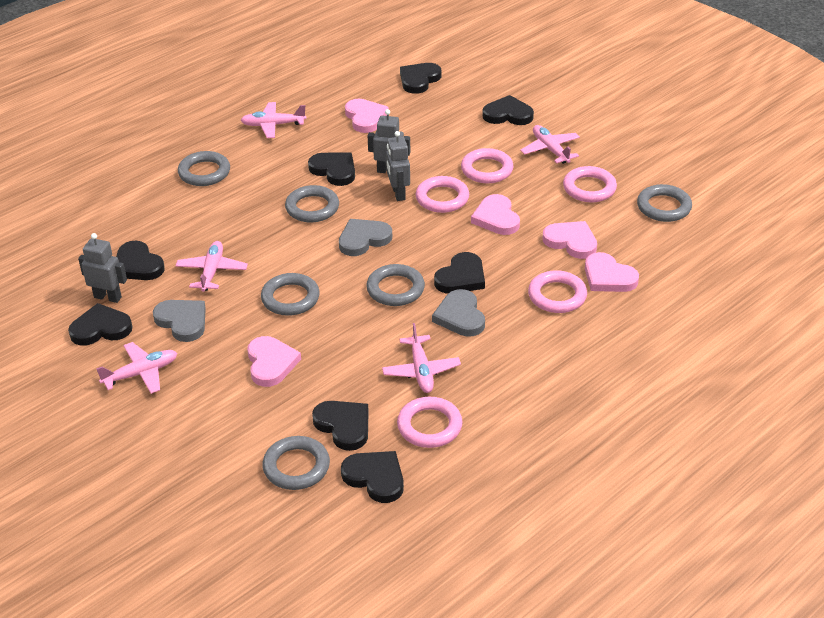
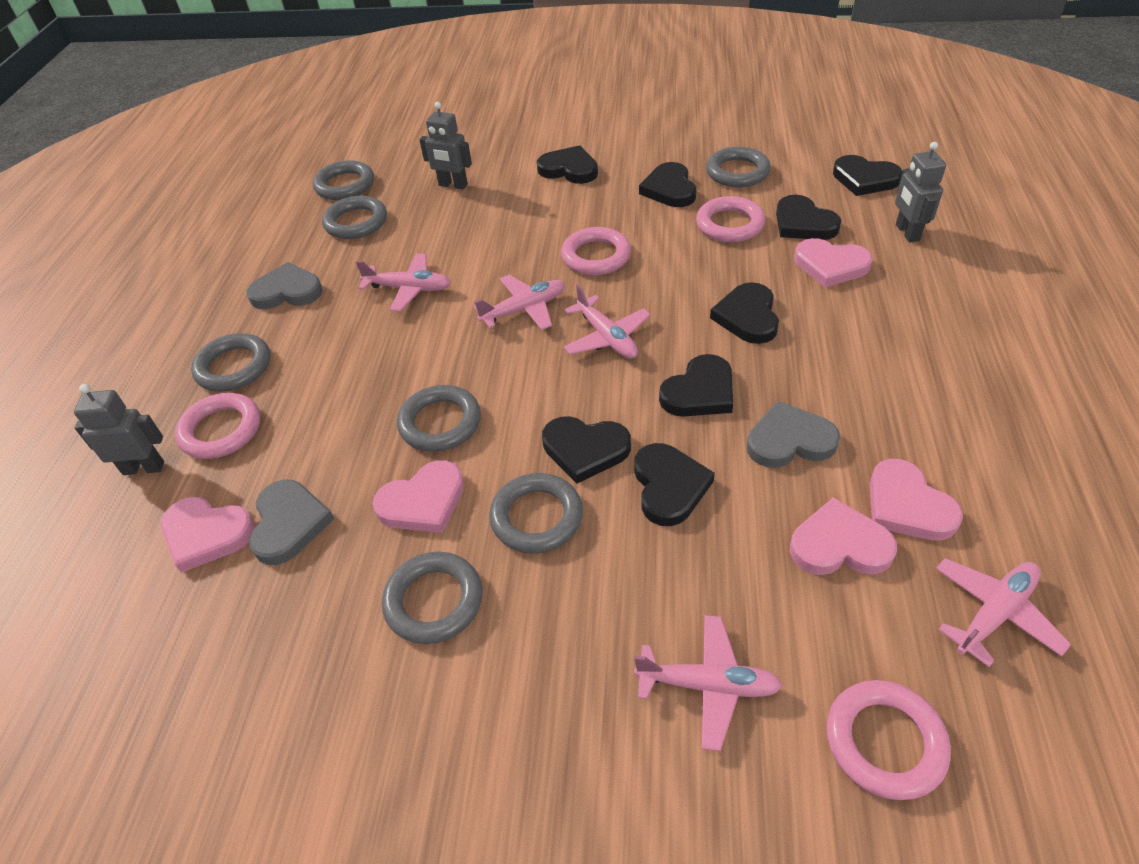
grey ring: 6 -> 7
pink ring: 5 -> 4

